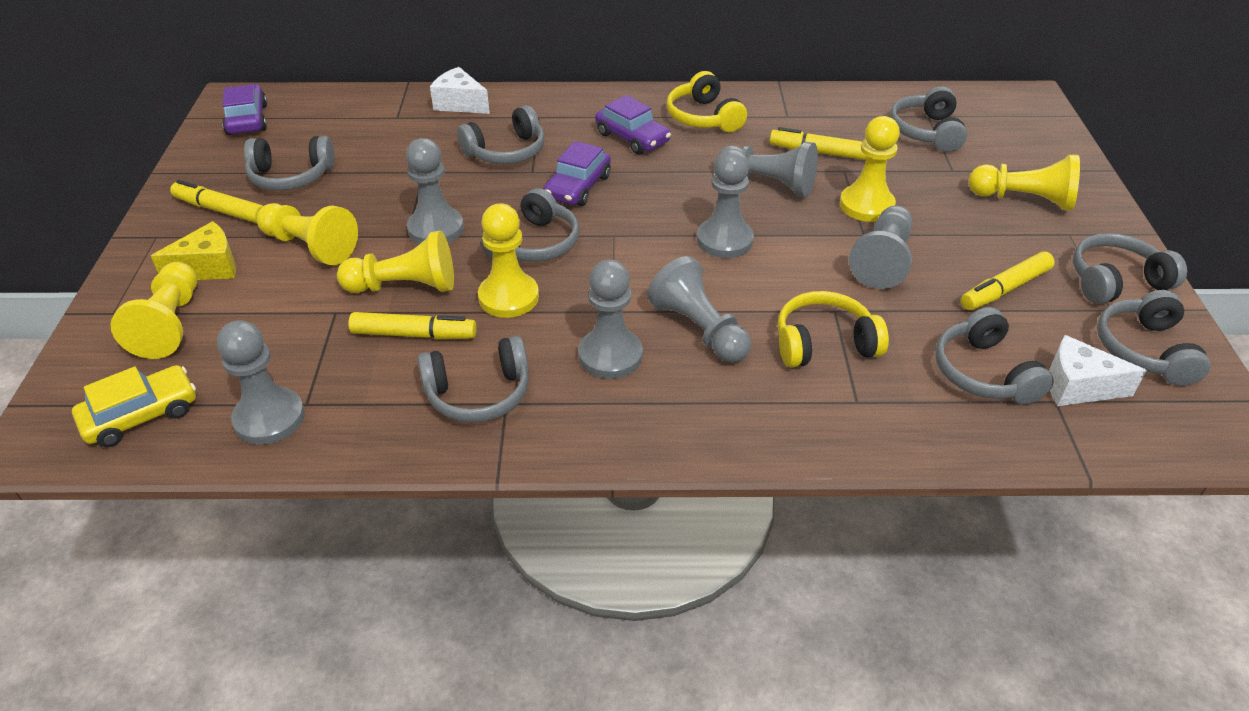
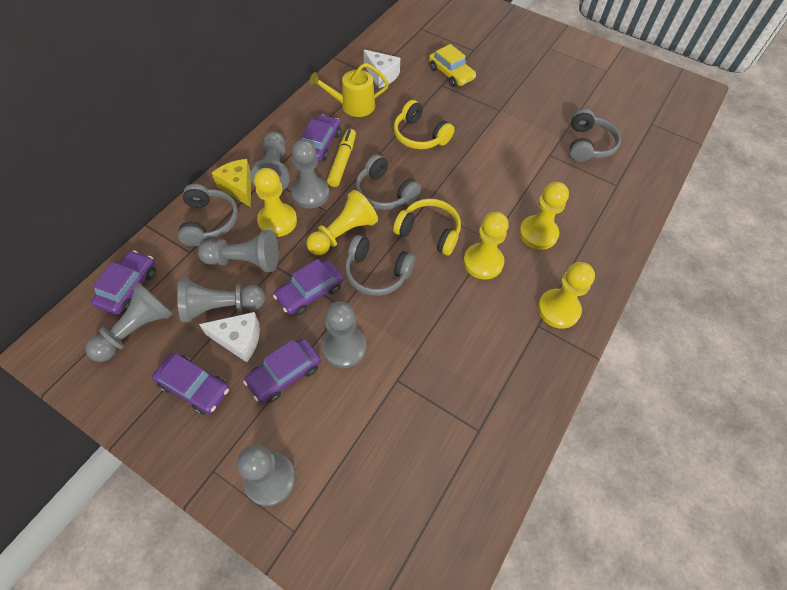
grey headphones: 8 -> 4
purple car: 3 -> 5
yellow marker: 4 -> 1
yellow pawn: 6 -> 5
yellow watering can: 0 -> 1

